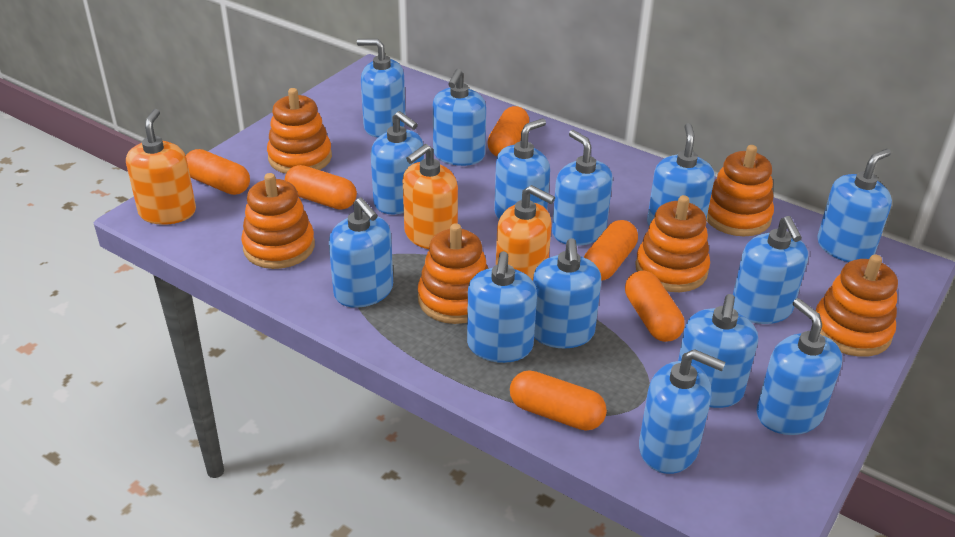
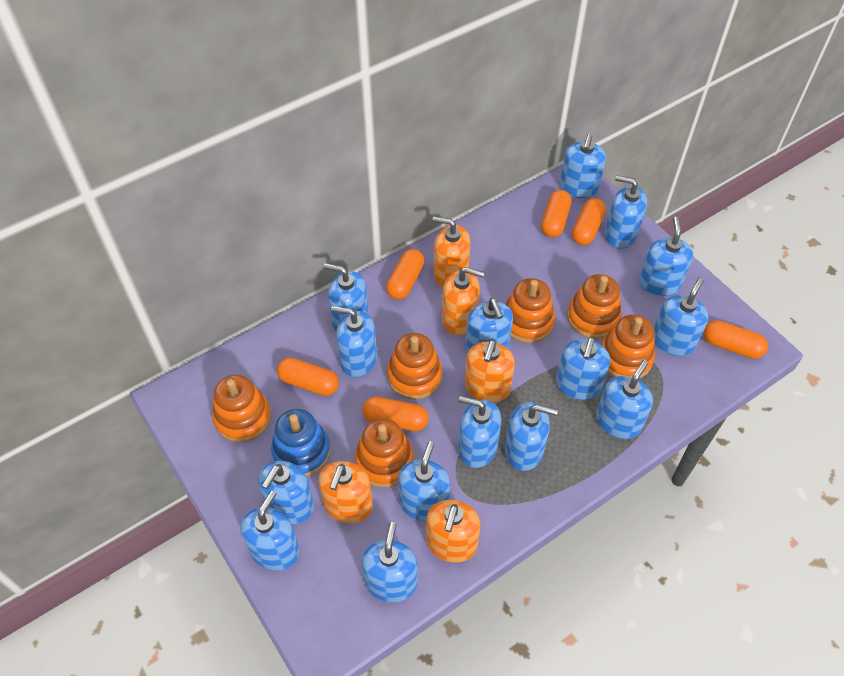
blue soap dispenser: 14 -> 15
blue stacking toy: 0 -> 1
orange soap dispenser: 3 -> 5

